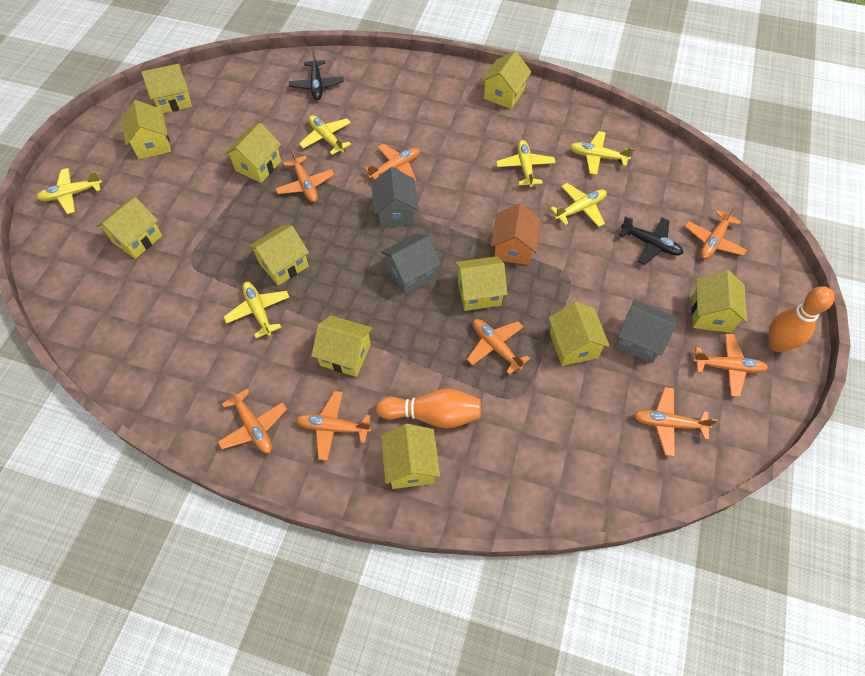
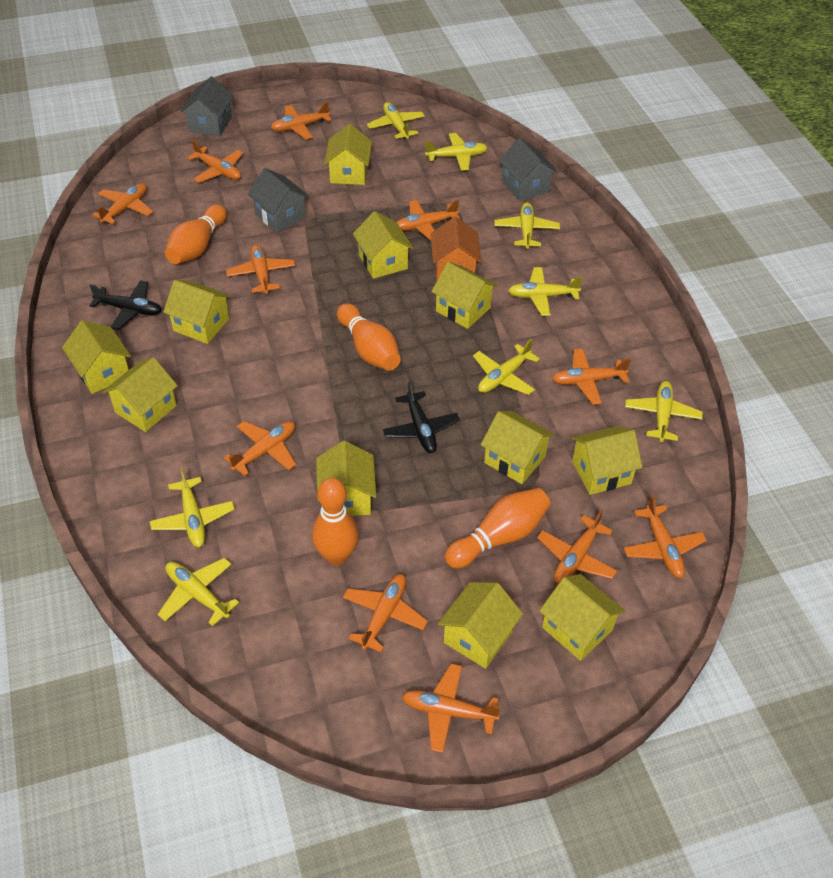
orange bowling pin: 2 -> 4
orange plane: 8 -> 11
yellow plane: 6 -> 8

